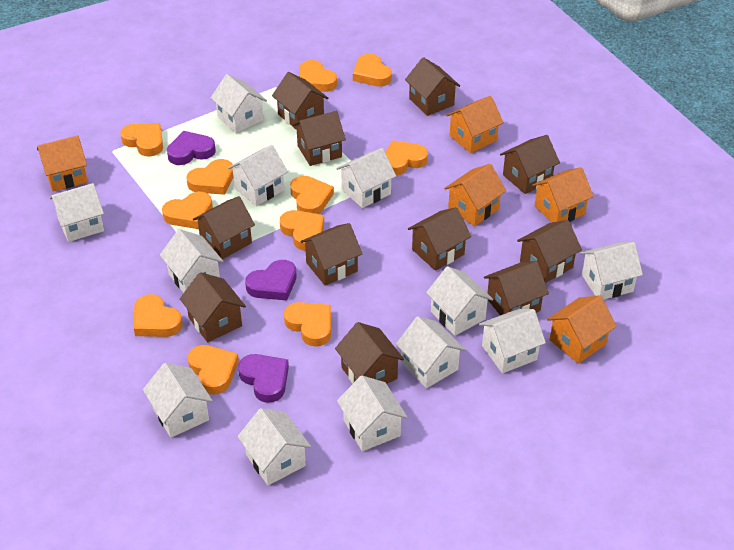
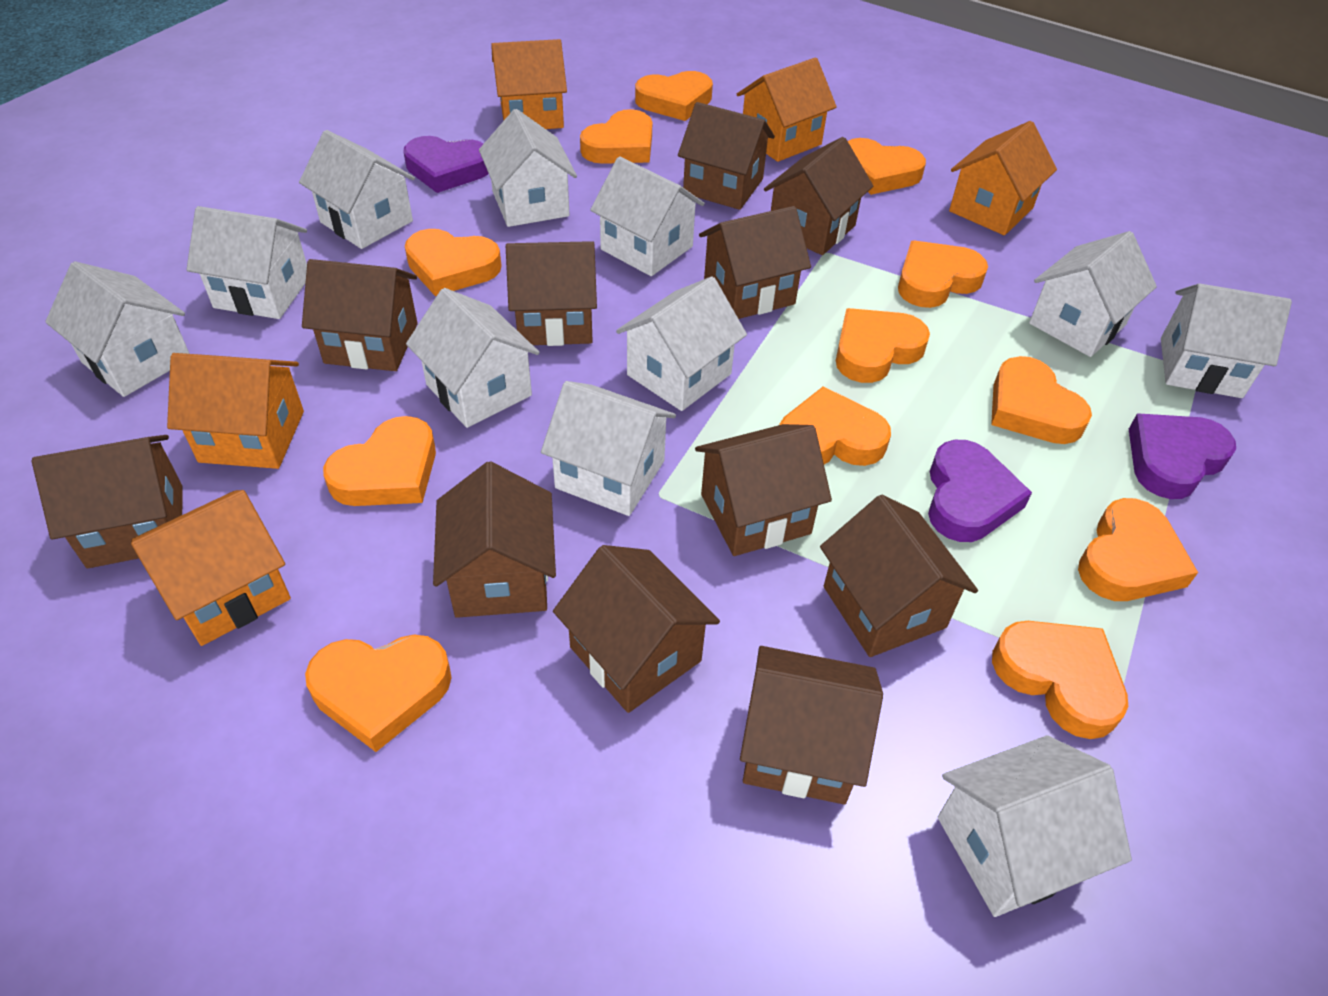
orange heart: 11 -> 12
white house: 12 -> 11

